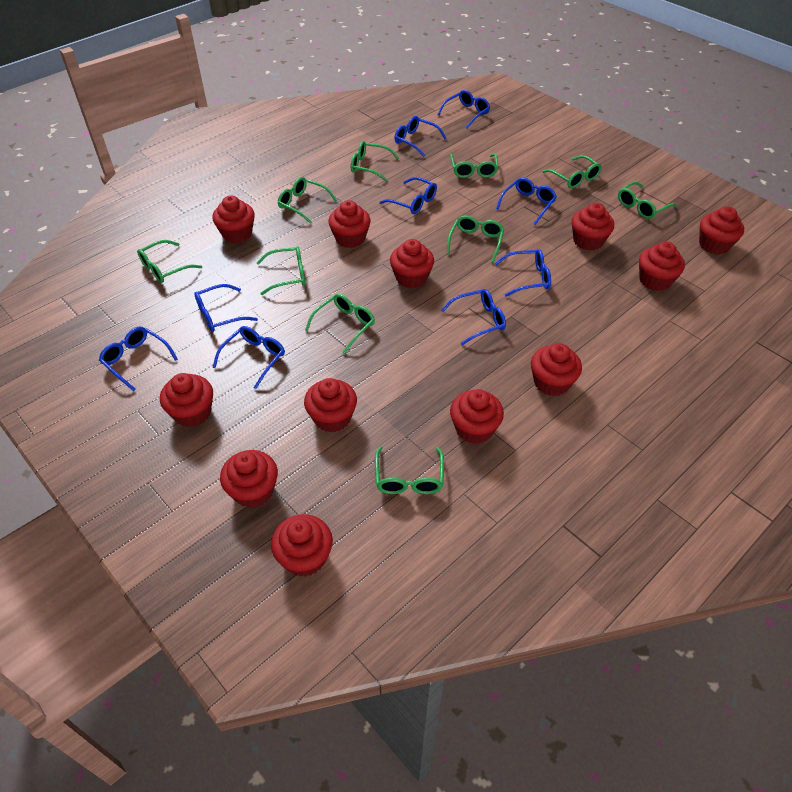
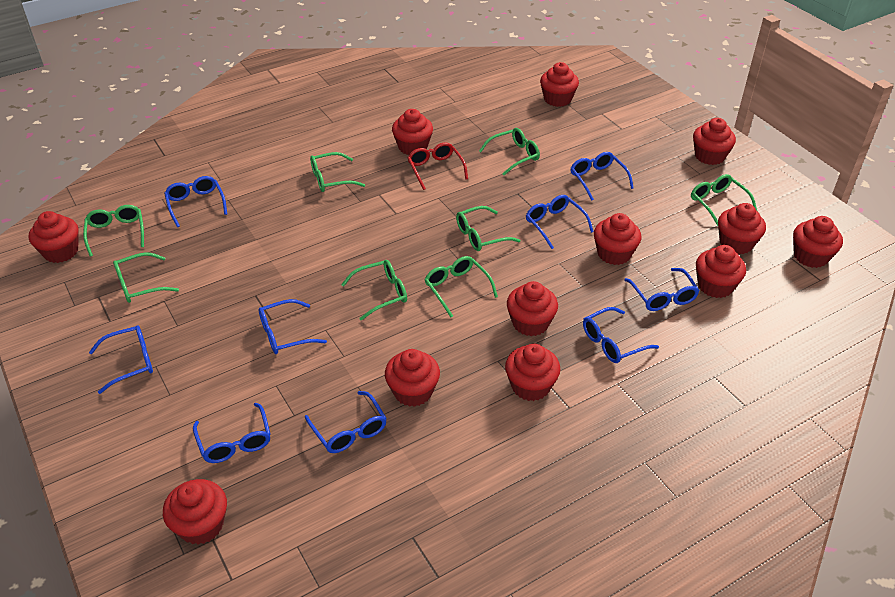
green glasses: 10 -> 8
red glasses: 0 -> 1

